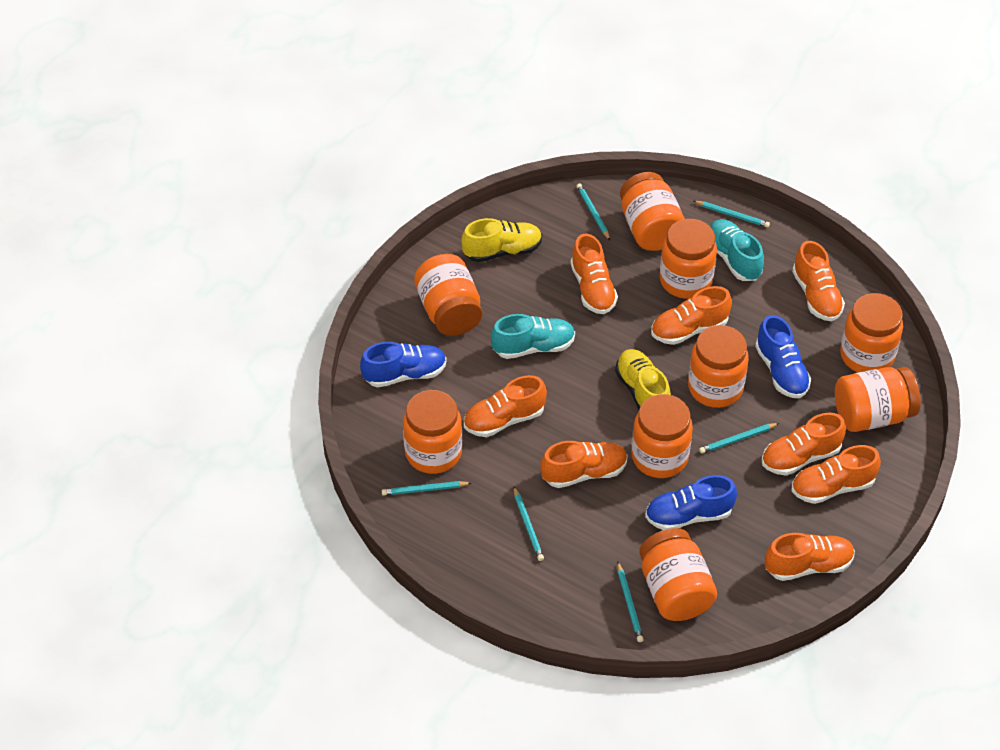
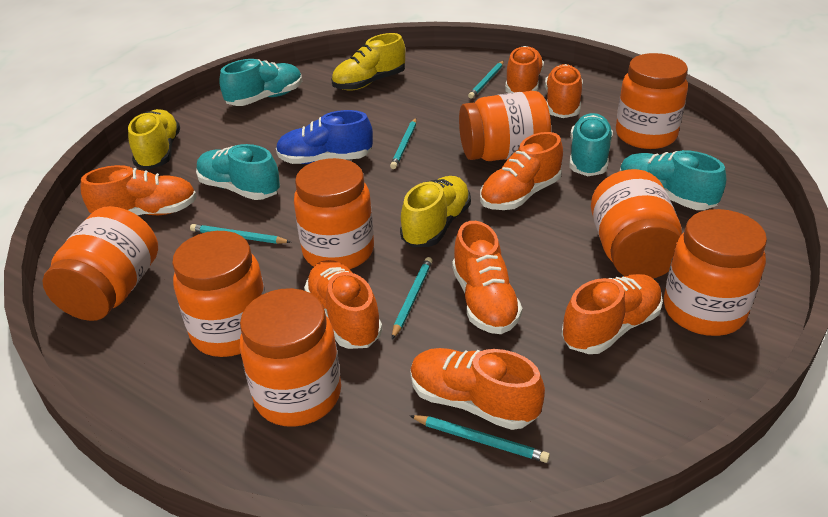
blue shoe: 3 -> 1
orange jar: 9 -> 8
turquoise pencil: 6 -> 5
turquoise shoe: 2 -> 4
yellow shoe: 2 -> 3

